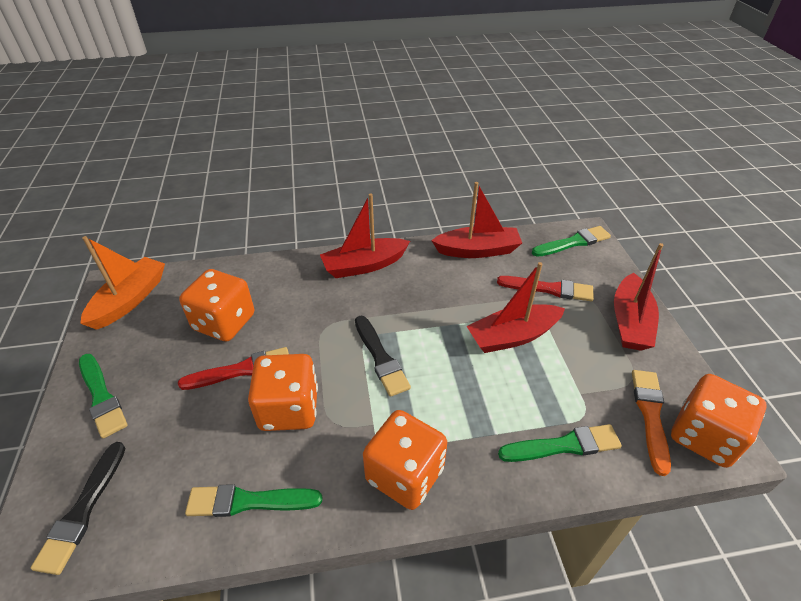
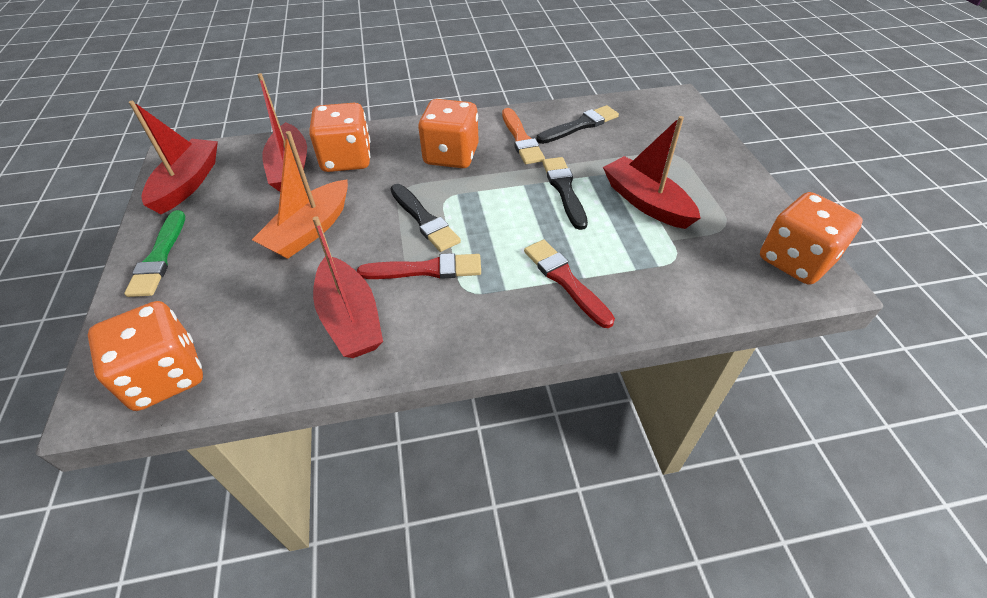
black brush: 2 -> 3
green brush: 4 -> 1

